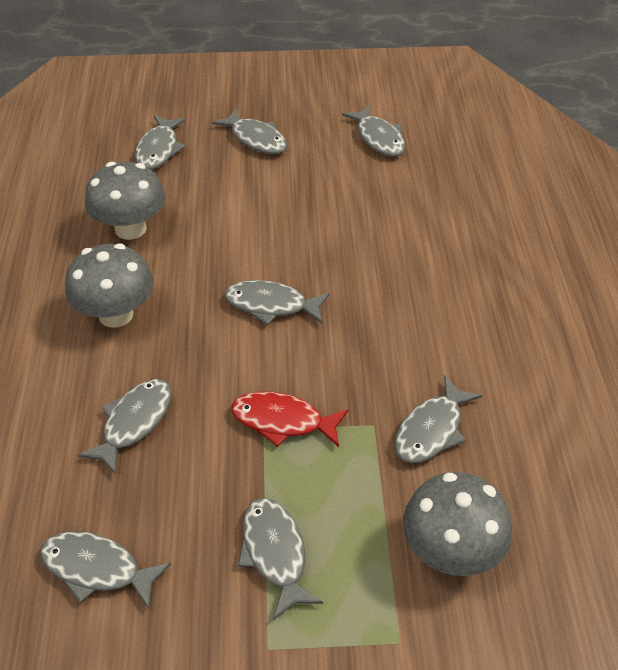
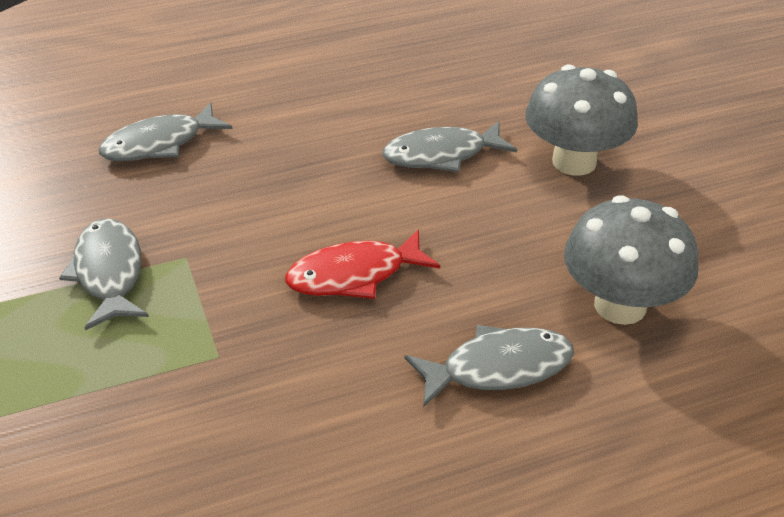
grey fish: 8 -> 4
grey mushroom: 3 -> 2

